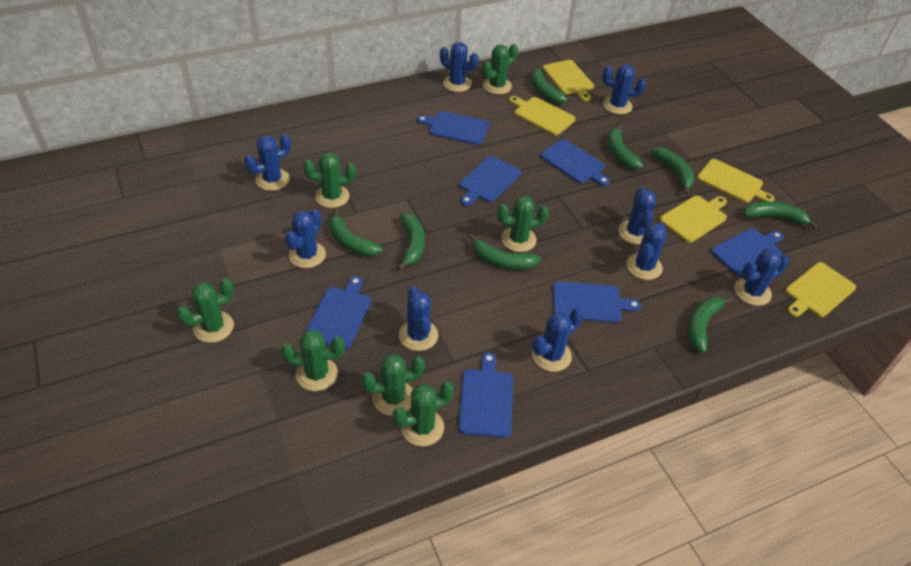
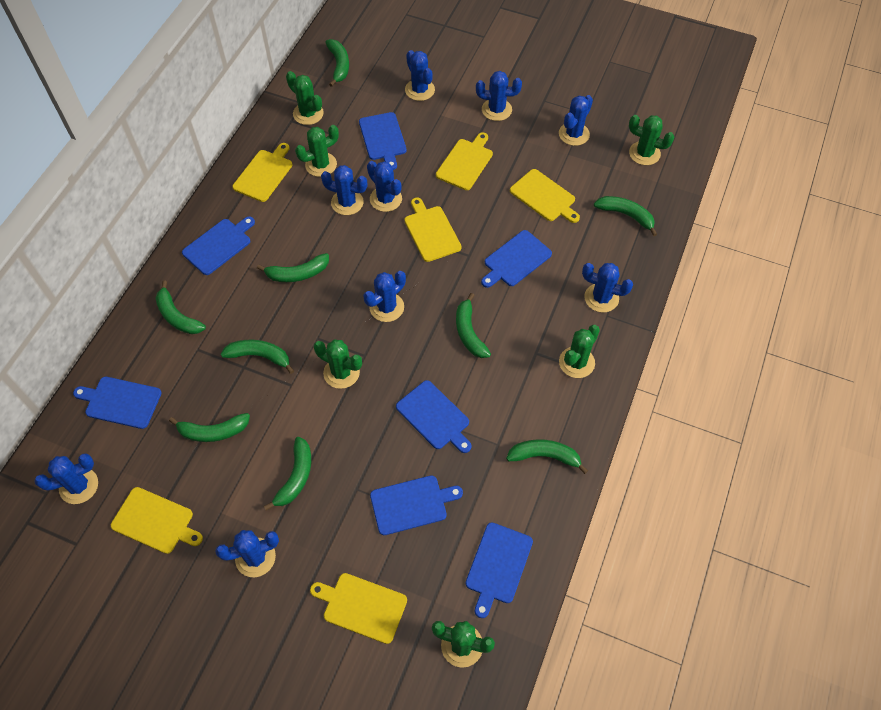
green banana: 8 -> 9
green cactus: 7 -> 6
yellow cutting board: 5 -> 6

